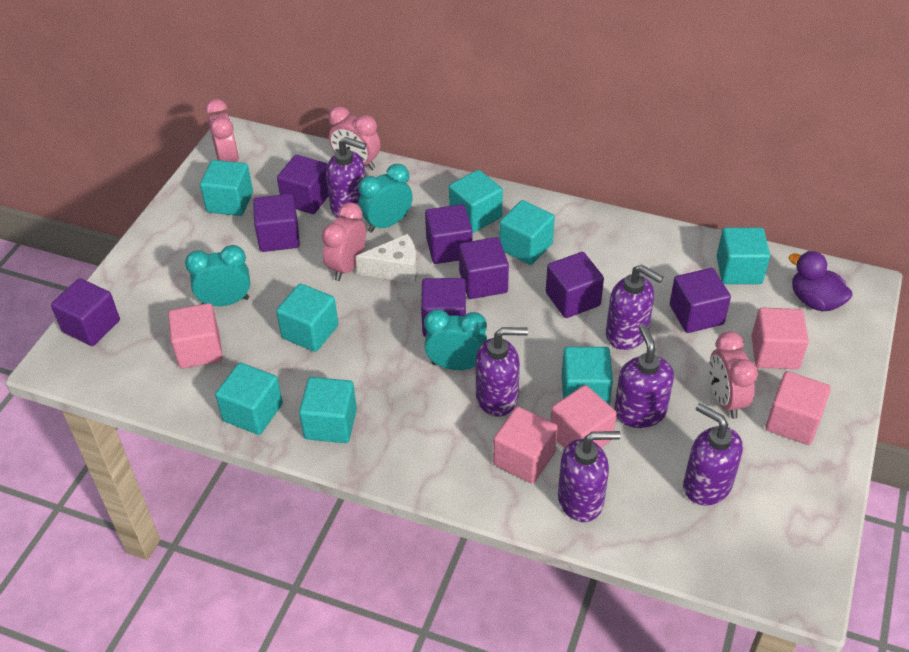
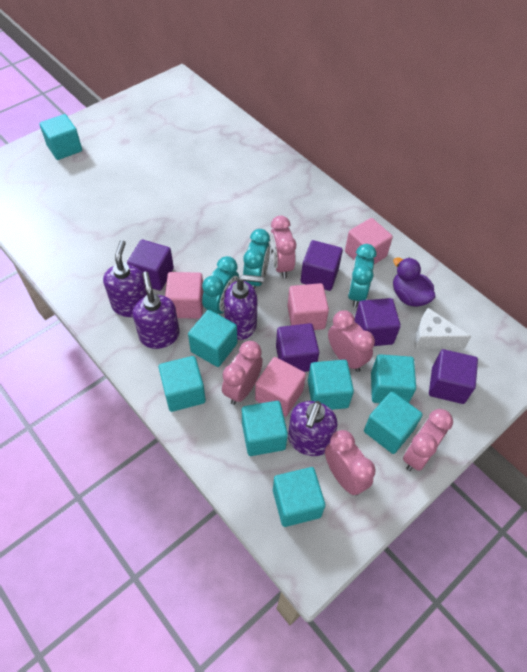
pink clock: 4 -> 5
pink cube: 5 -> 4
purple cube: 8 -> 5
purple soap dispenser: 6 -> 4

